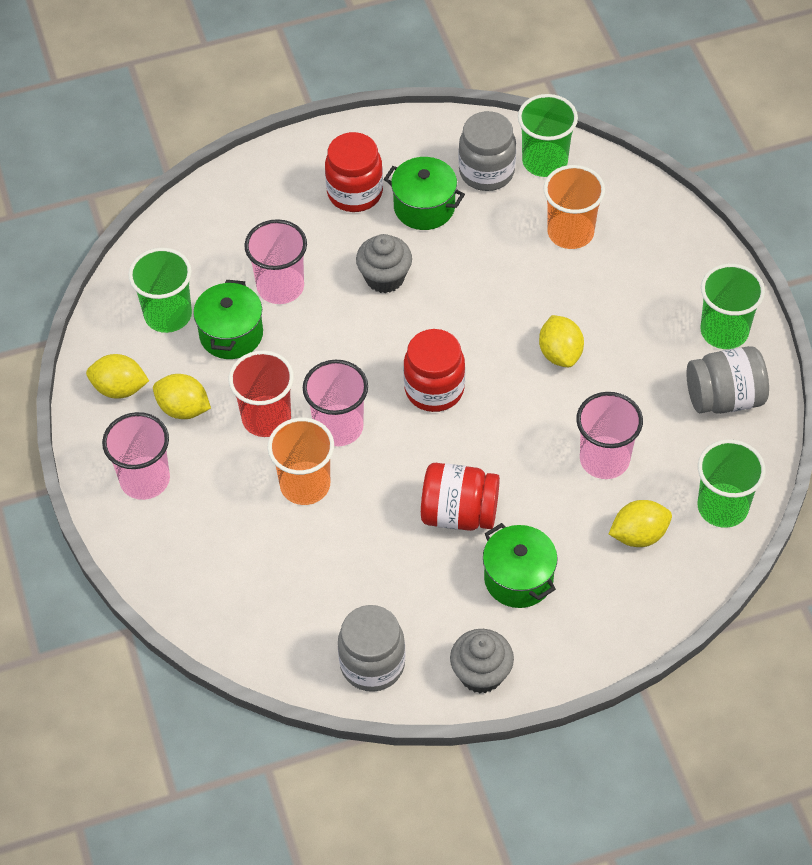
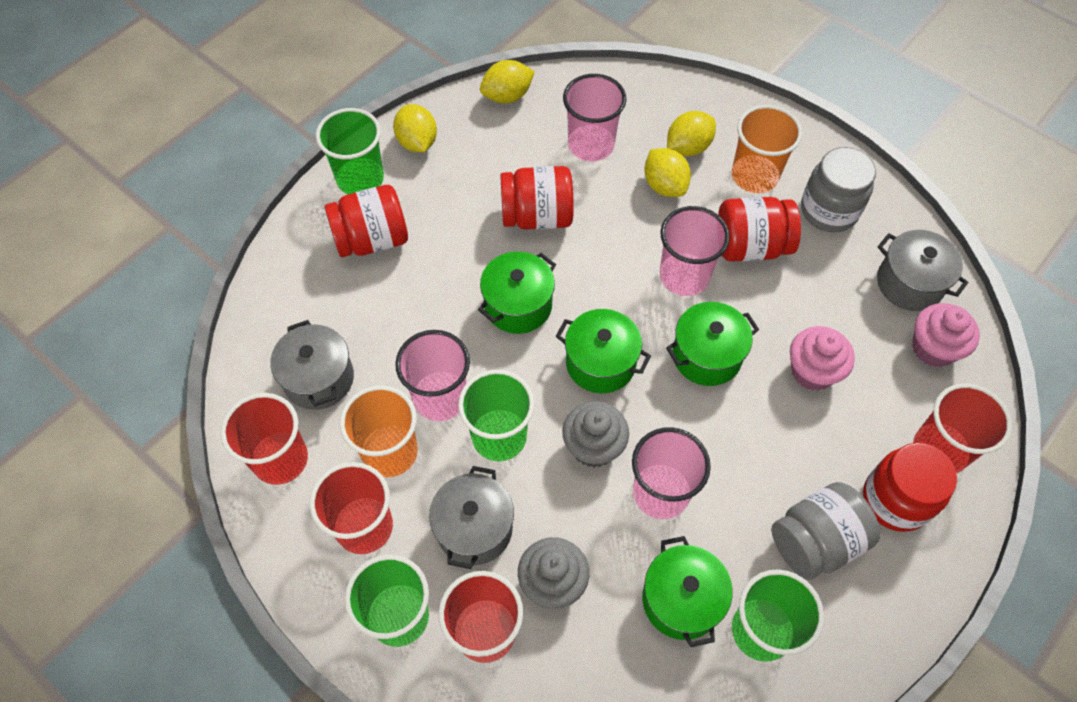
green pot: 3 -> 4
grey jar: 3 -> 2
grey pot: 0 -> 3
pink cupcake: 0 -> 2
red cup: 1 -> 4
red jar: 3 -> 4

